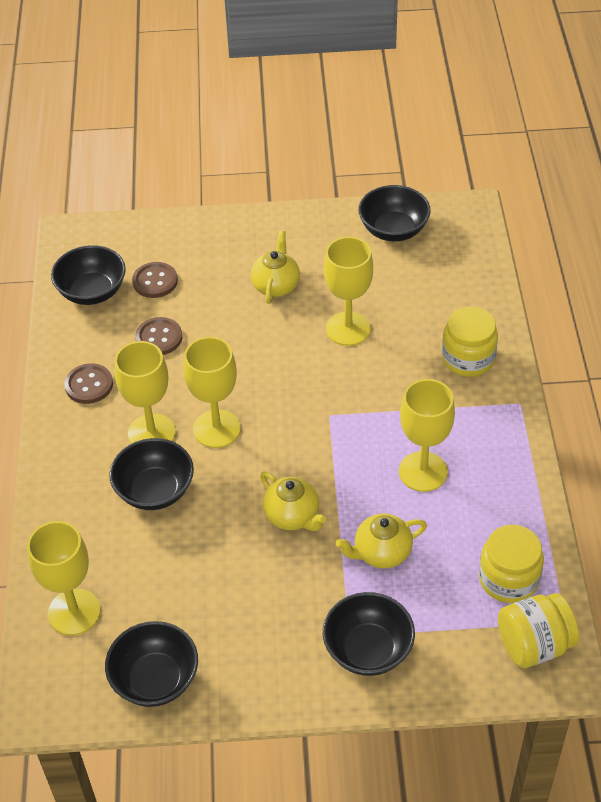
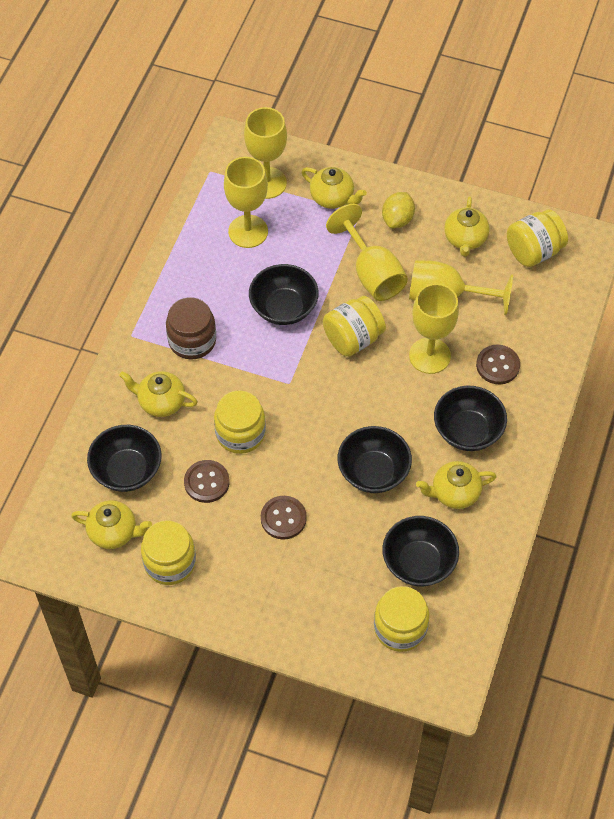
brown jar: 0 -> 1
yellow jar: 3 -> 5
yellow lemon: 0 -> 1
yellow teapot: 3 -> 5

